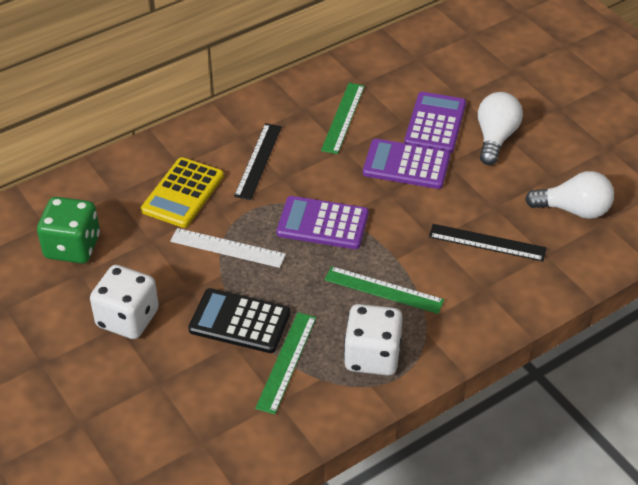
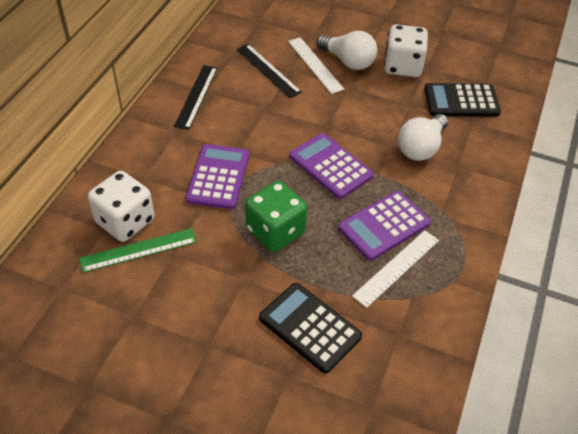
black calculator: 1 -> 2
green ruler: 3 -> 1
white ruler: 1 -> 2
yellow calculator: 1 -> 0

